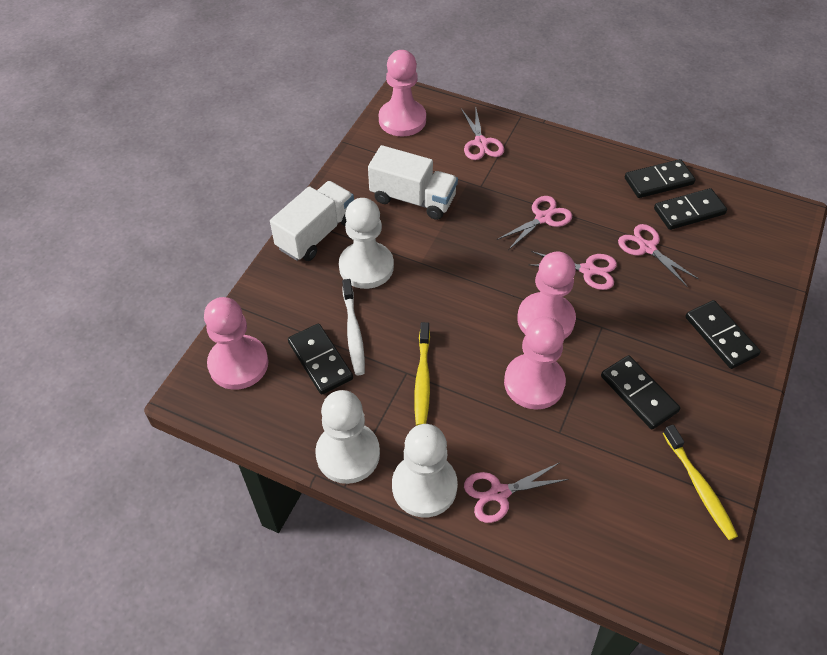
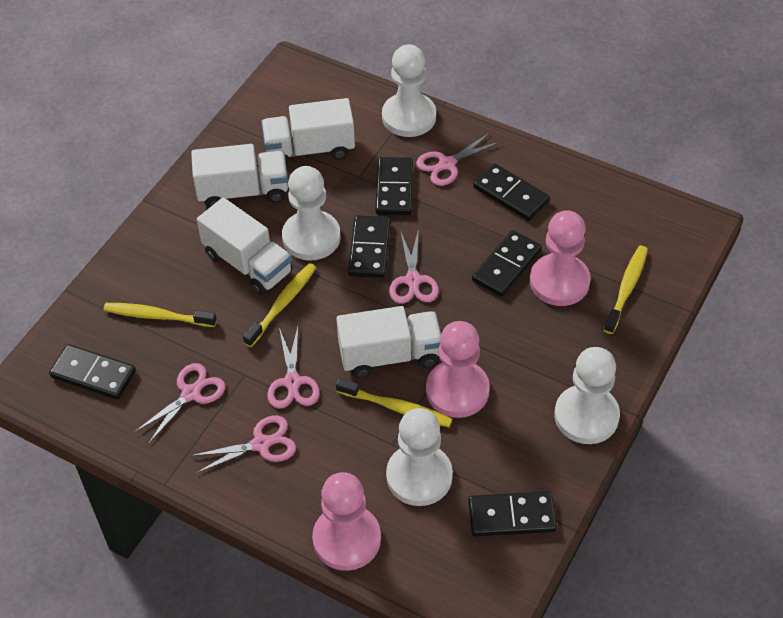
black domino: 5 -> 6
pink pawn: 4 -> 3
white pawn: 3 -> 4
white toothbrush: 1 -> 0
white truck: 2 -> 4
yellow toothbrush: 2 -> 4

